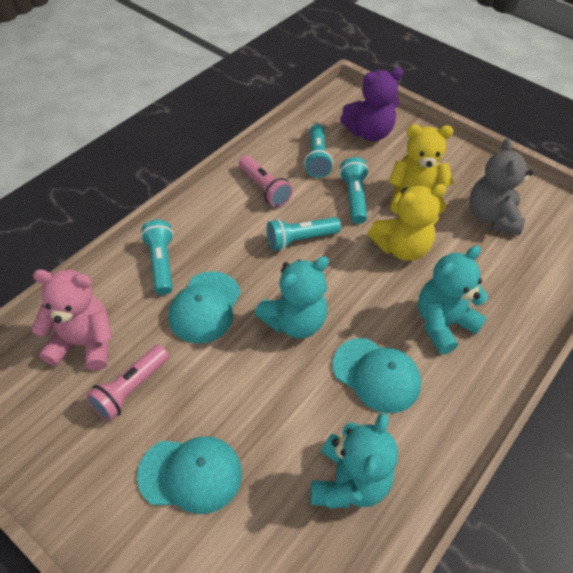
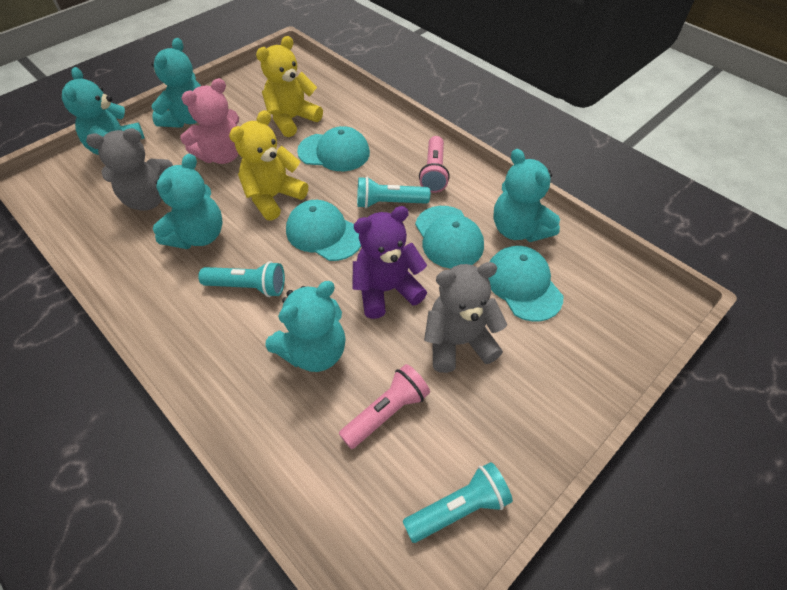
grey teddy bear: 1 -> 2
turquoise cap: 3 -> 4
turquoise flashlight: 4 -> 3
turquoise teddy bear: 3 -> 5

